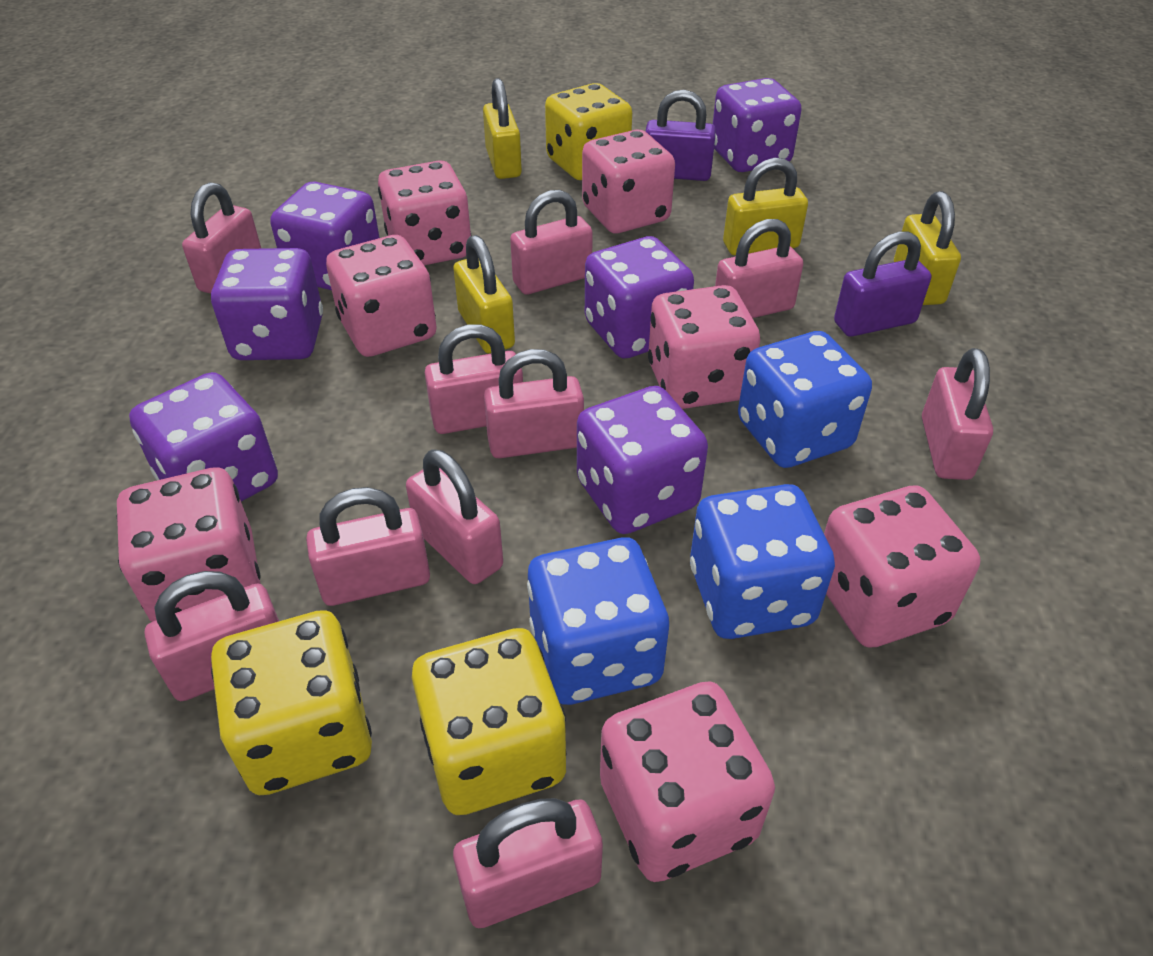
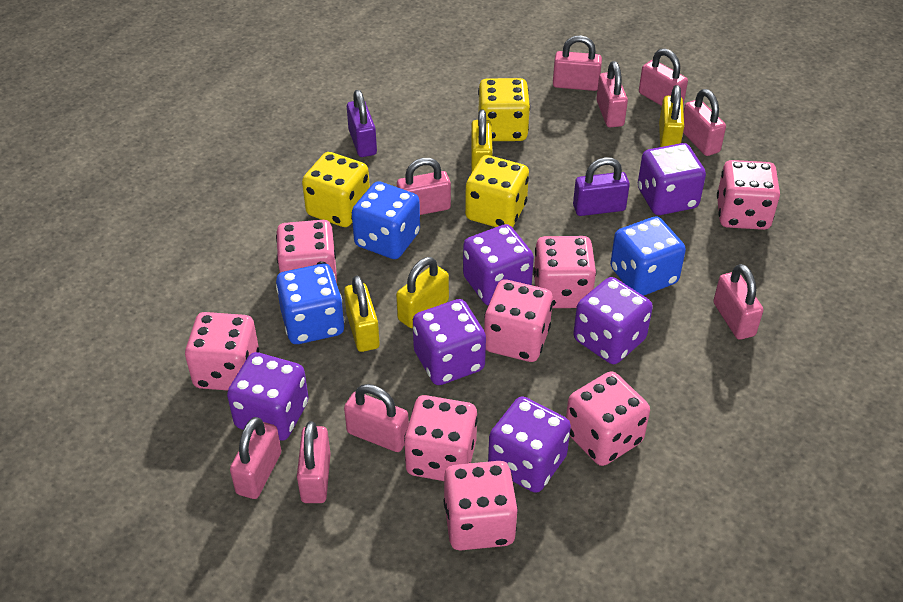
pink dice: 7 -> 8
pink padlock: 10 -> 9

